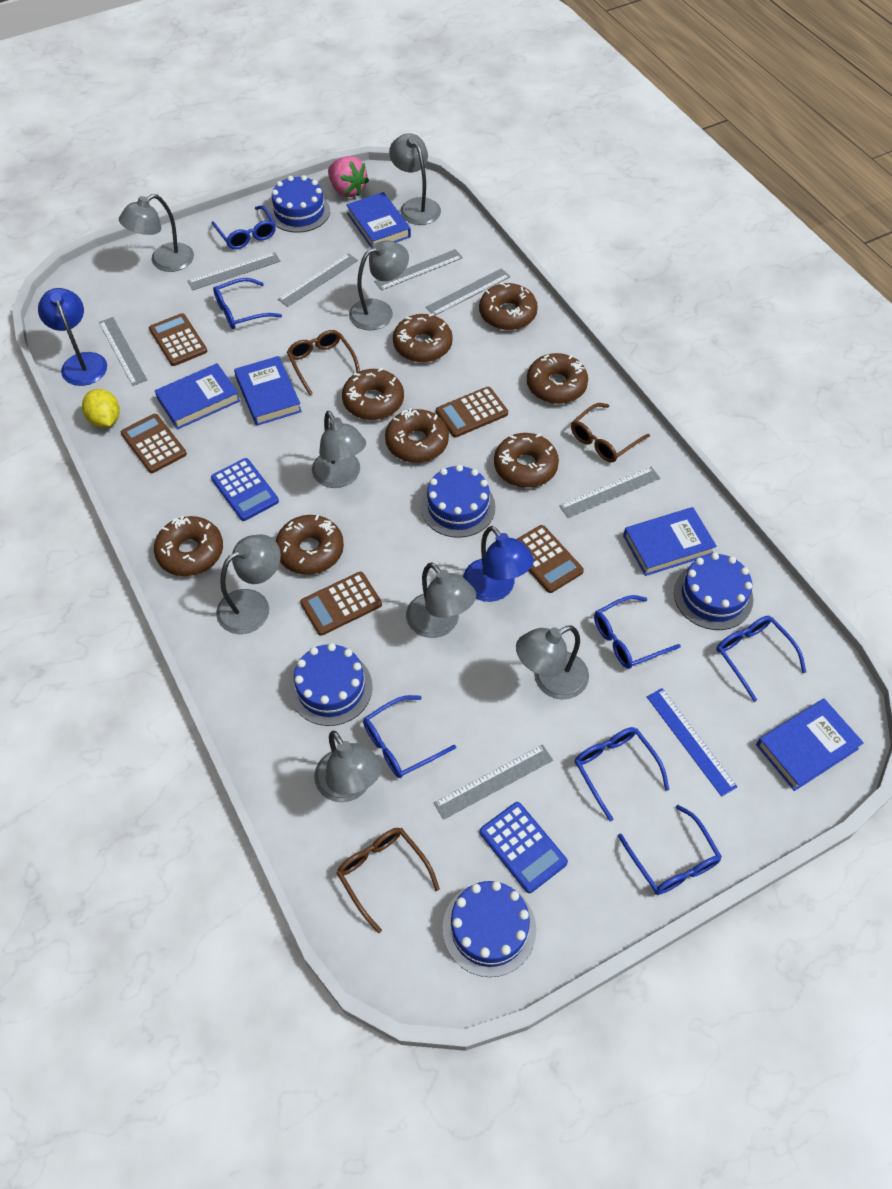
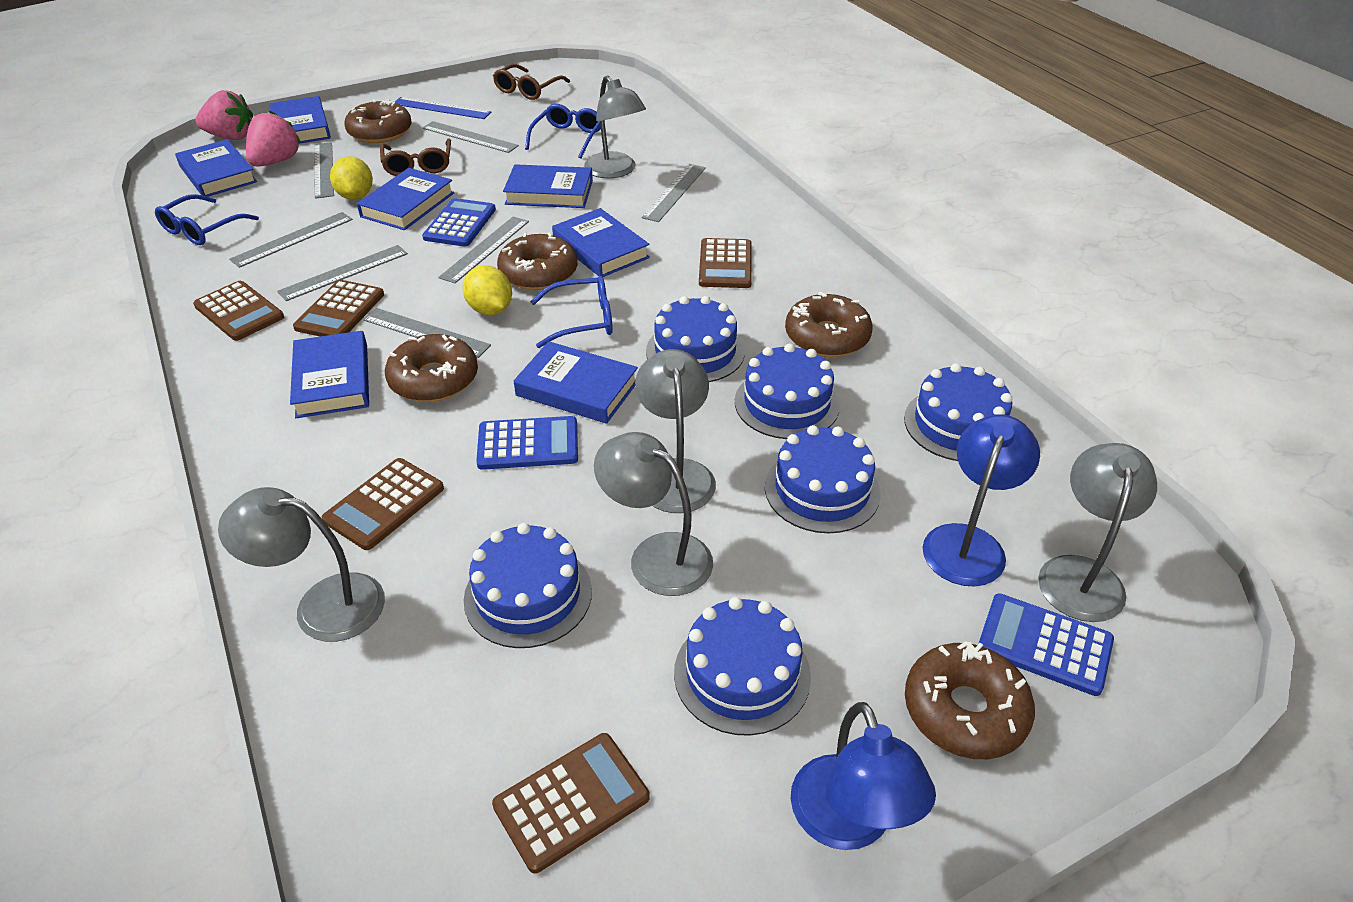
blue book: 5 -> 7
blue cake: 5 -> 6
blue calculator: 2 -> 3
blue glasses: 7 -> 3
brown donut: 8 -> 5
brown glasses: 3 -> 2
grey lamp: 8 -> 5
pink strawberry: 1 -> 2
yellow lemon: 1 -> 2

